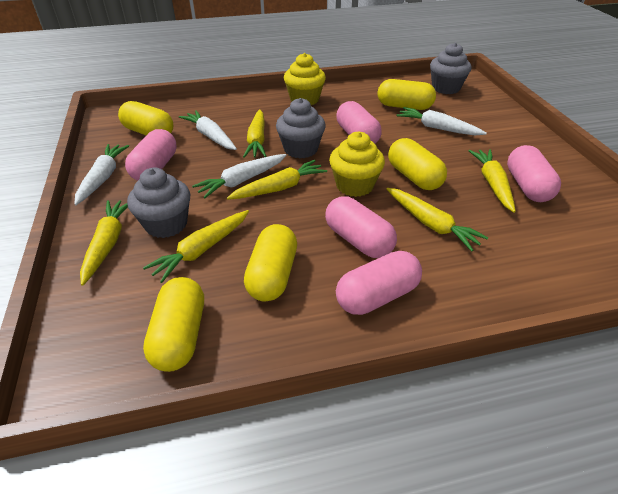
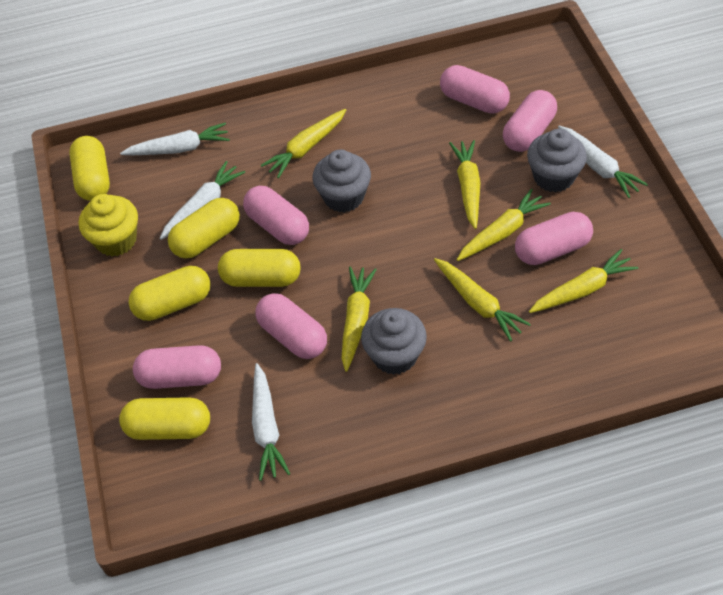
pink capsule: 5 -> 6
yellow cupcake: 2 -> 1

